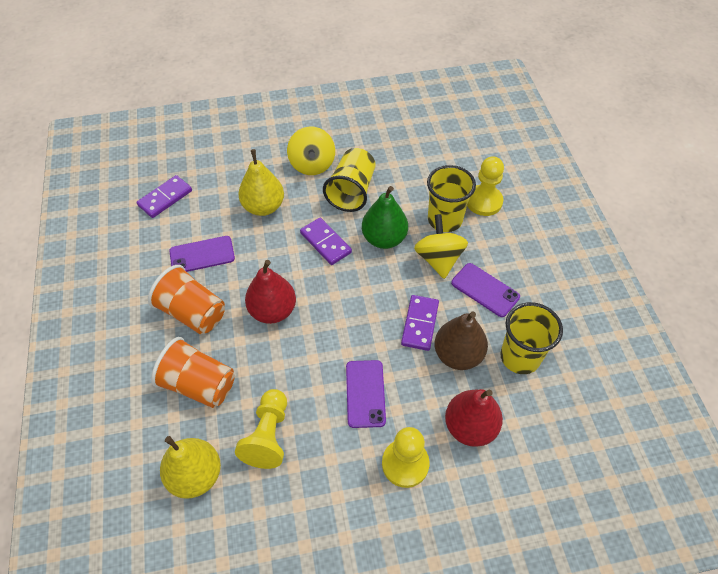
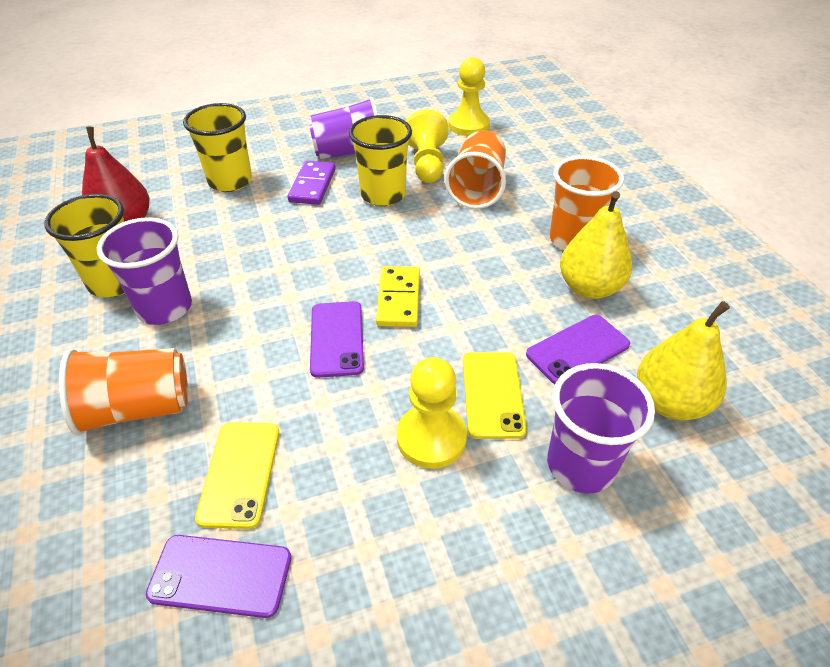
brown pear: 1 -> 0
green pear: 1 -> 0
orange cup: 2 -> 3
purple cup: 0 -> 3
purple domino: 3 -> 1
red pear: 2 -> 1
yellow domino: 0 -> 1
yellow phone: 0 -> 2
yellow spinning top: 2 -> 0

